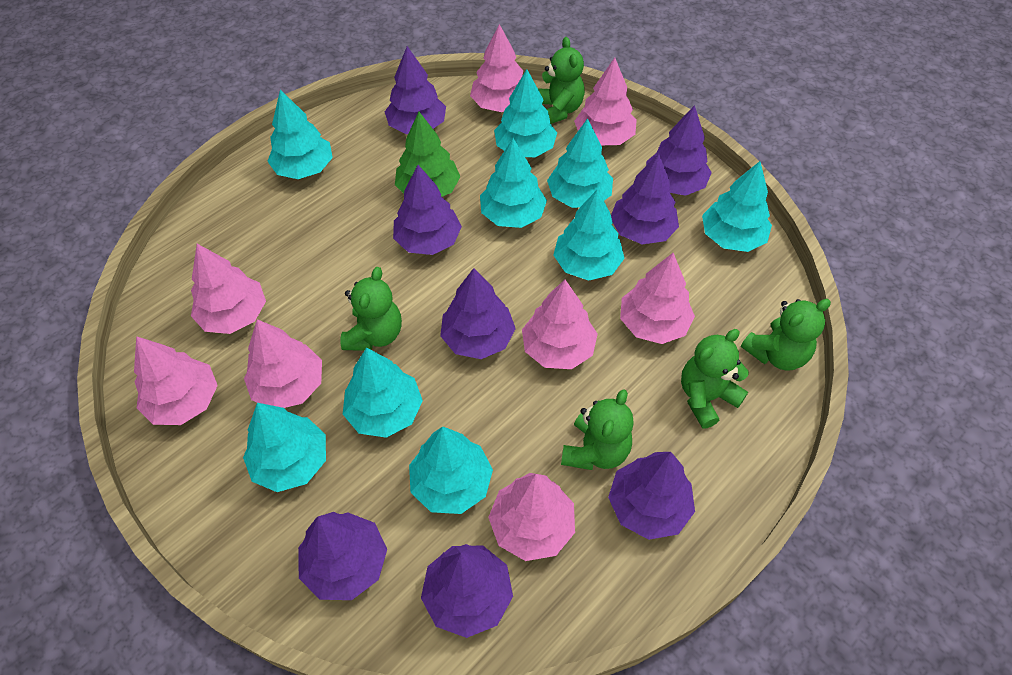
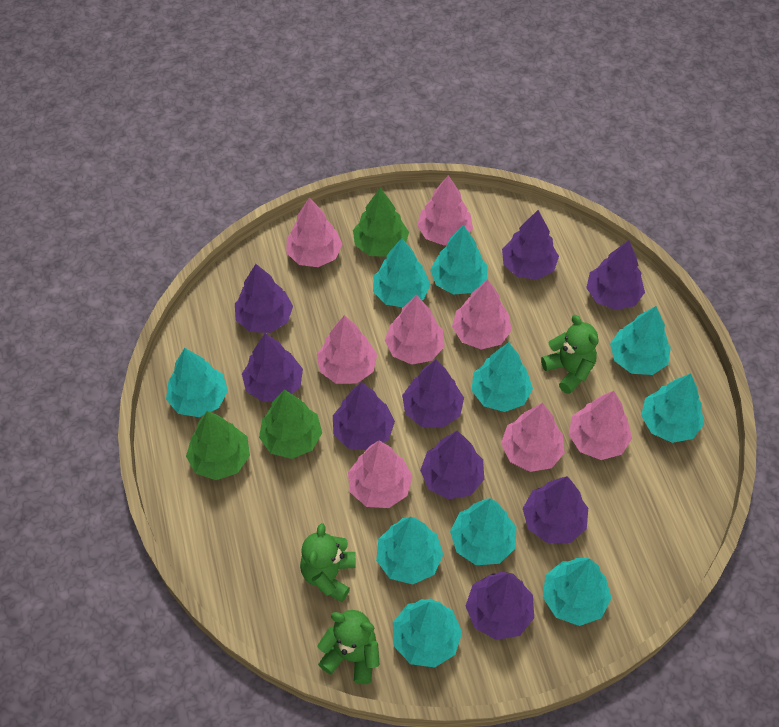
green teddy bear: 5 -> 3
green tree: 1 -> 3
purple tree: 8 -> 9
turquoise tree: 9 -> 10

